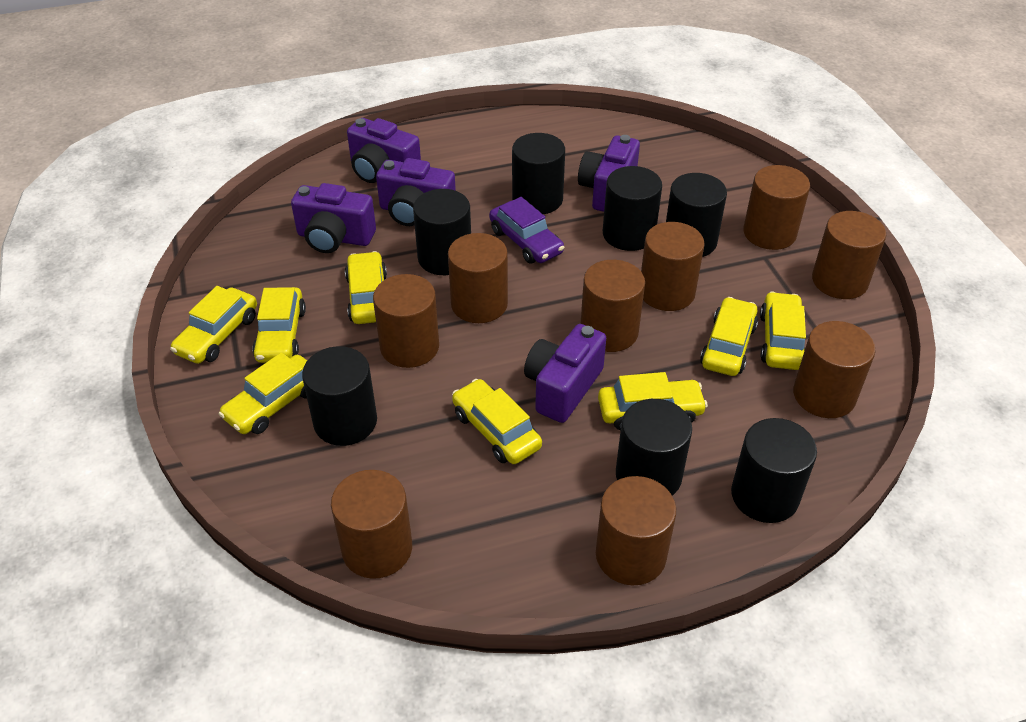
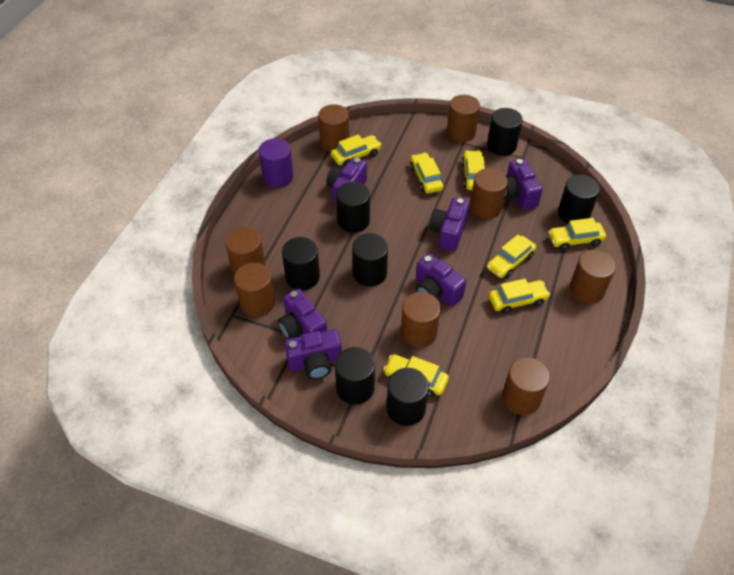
brown cylinder: 9 -> 8
purple camera: 5 -> 6
purple car: 1 -> 0
purple cylinder: 0 -> 1
yellow car: 8 -> 7

